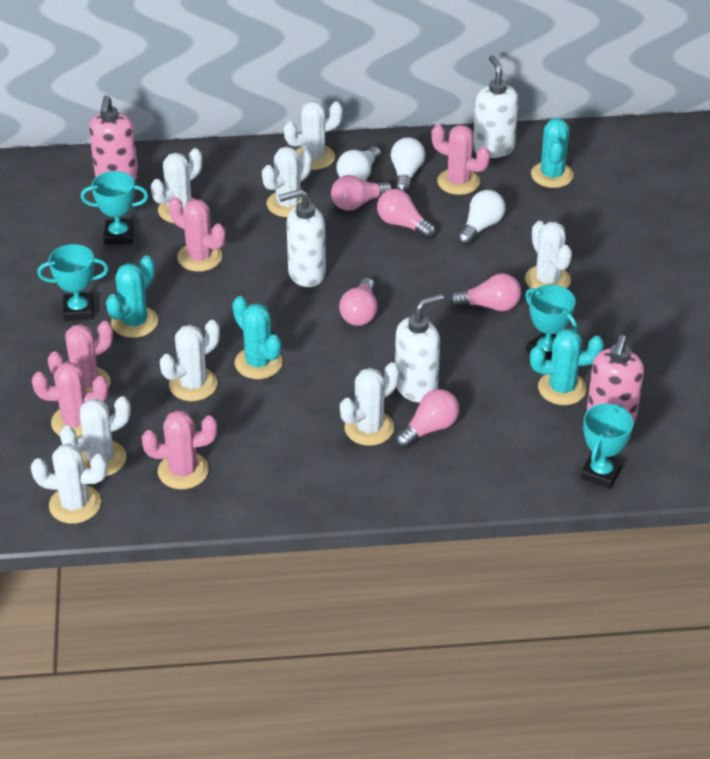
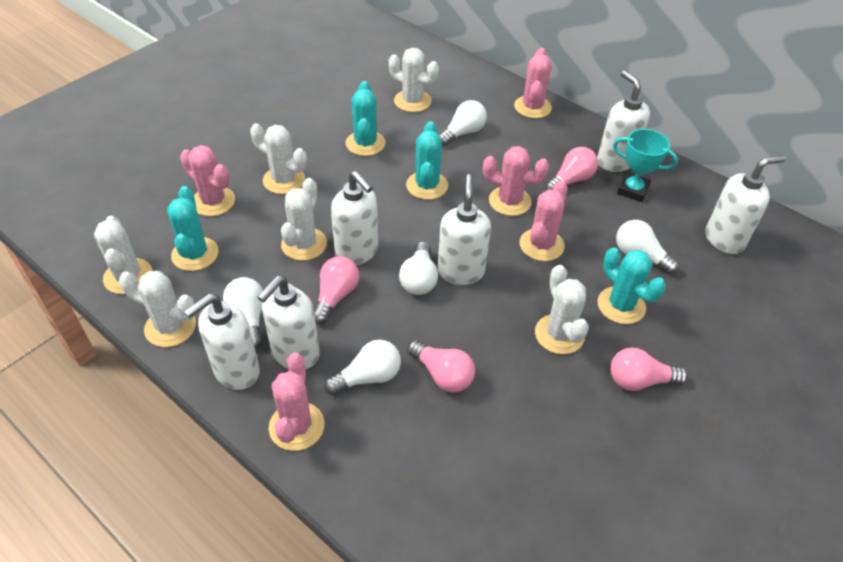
pink light bulb: 5 -> 4
pink soap dispenser: 2 -> 0
turquoise trophy: 4 -> 1
white cactus: 8 -> 6
white light bulb: 3 -> 5
white soap dispenser: 3 -> 6

